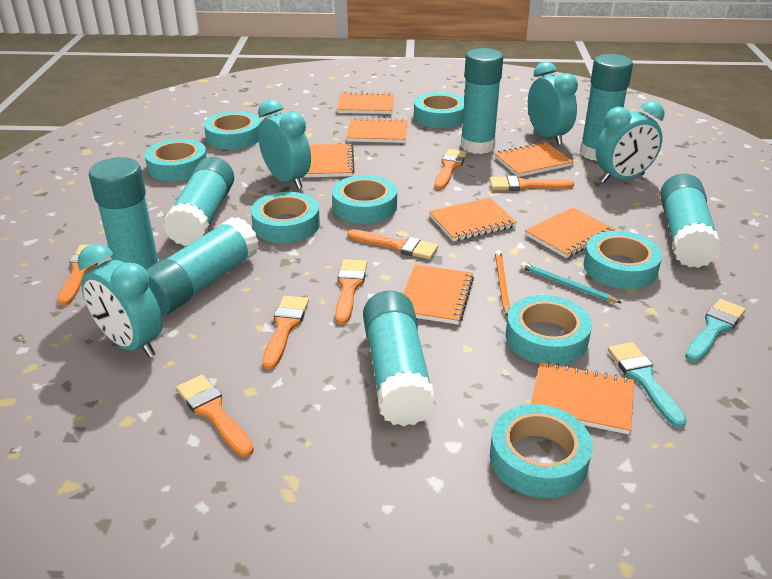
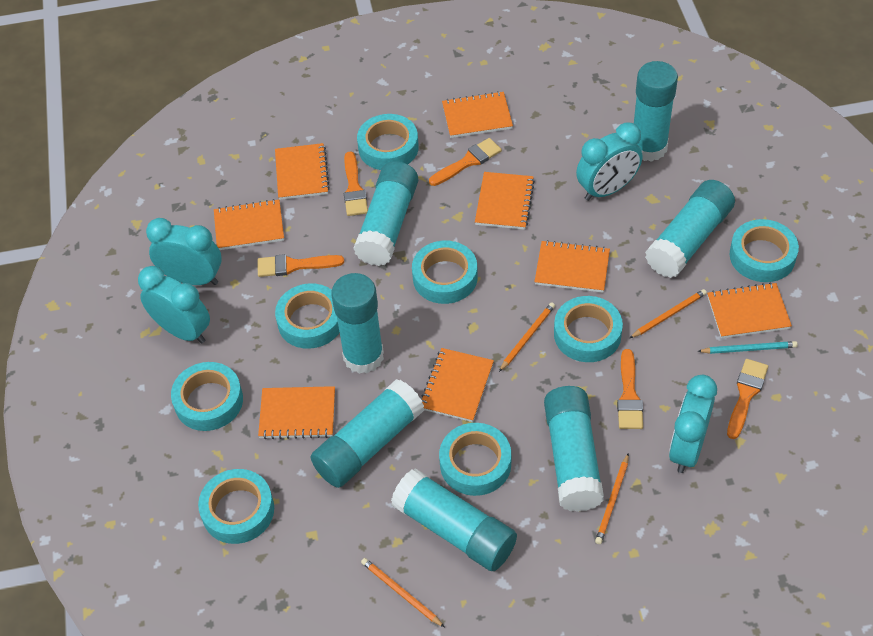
orange brush: 7 -> 5
orange pencil: 1 -> 4
turquoise brush: 2 -> 0

